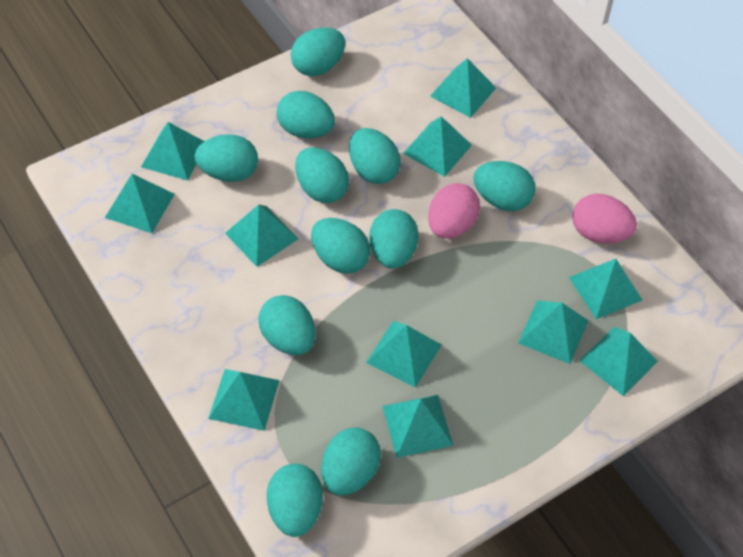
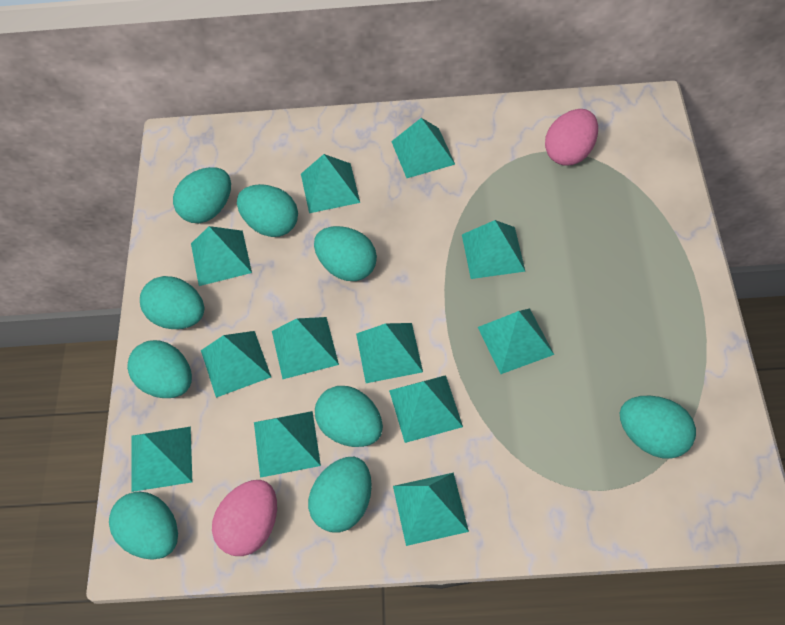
turquoise egg: 11 -> 9
turquoise pyramid: 11 -> 12

